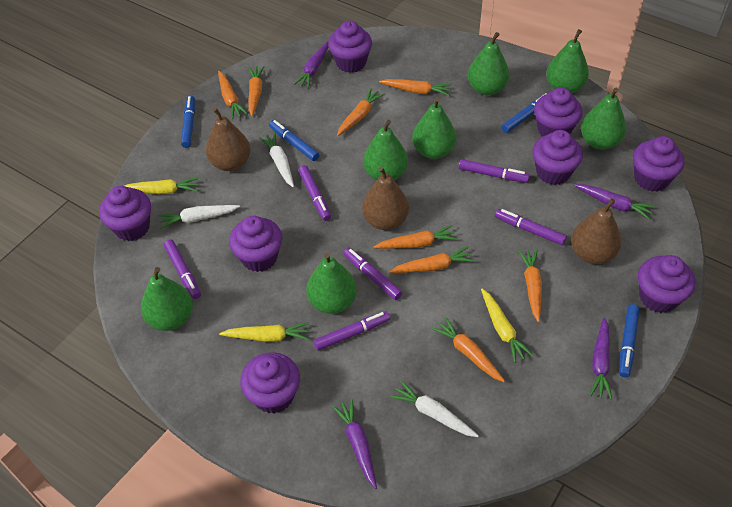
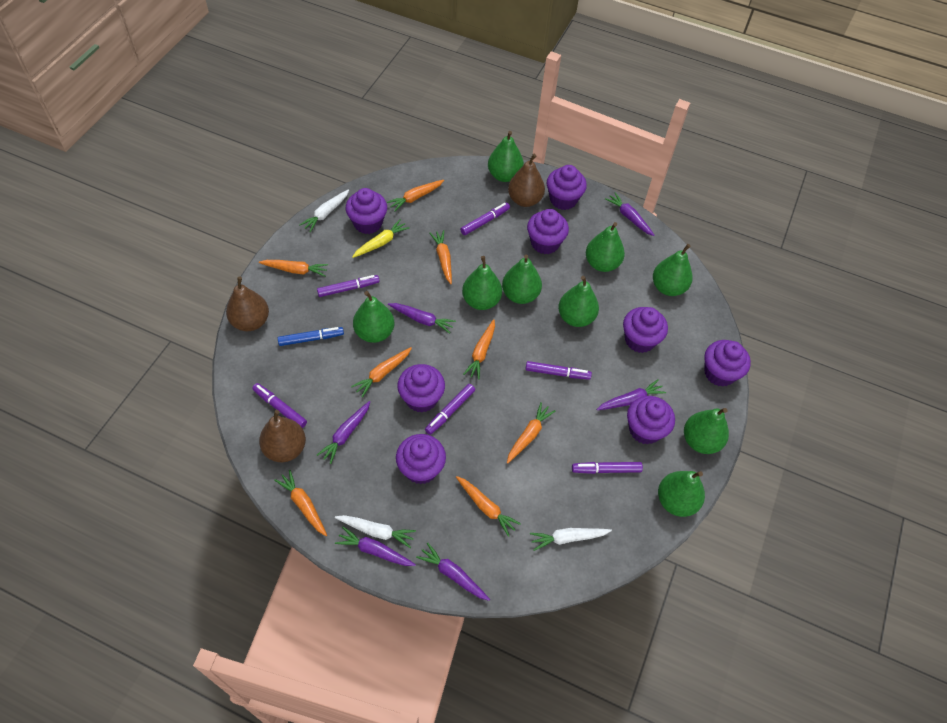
blue marker: 4 -> 1
green pear: 7 -> 9
purple carrot: 4 -> 6
yellow carrot: 3 -> 1

